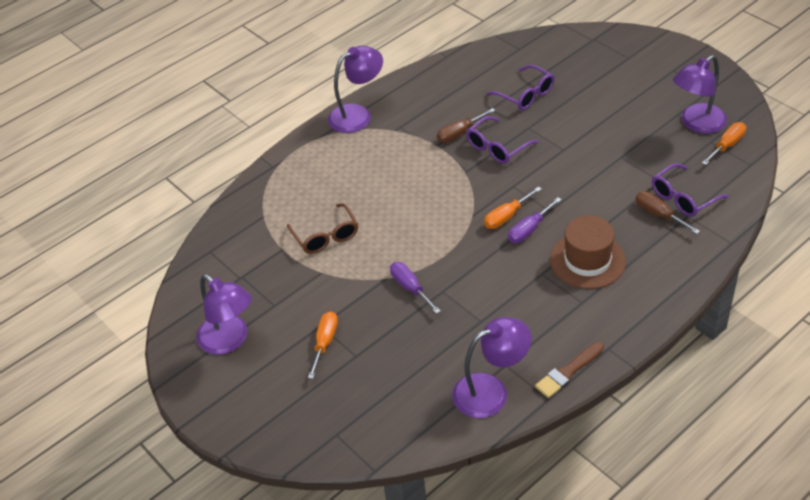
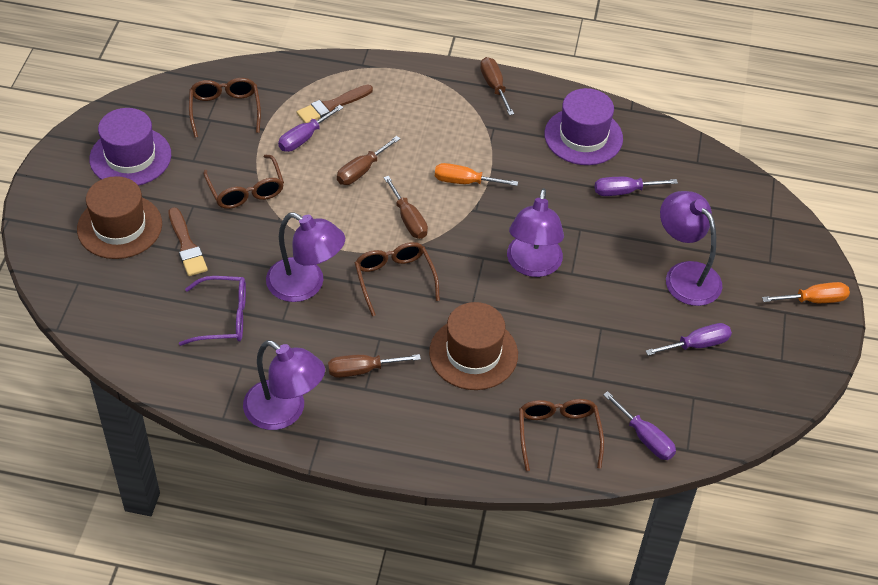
brown brush: 1 -> 2
brown glasses: 1 -> 4
brown hat: 1 -> 2
brown screwdriver: 2 -> 4
orange screwdriver: 3 -> 2
purple glasses: 3 -> 1
purple hat: 0 -> 2
purple screwdriver: 2 -> 4

